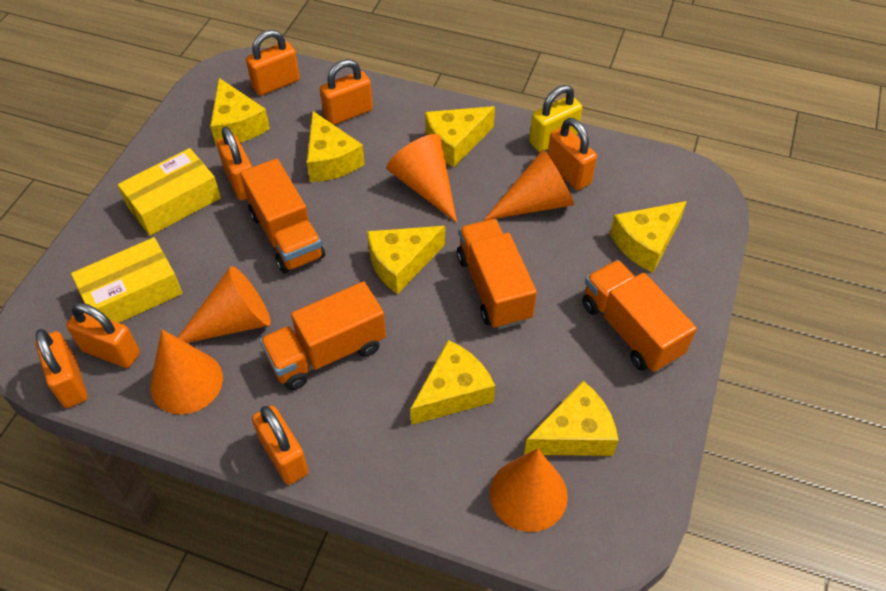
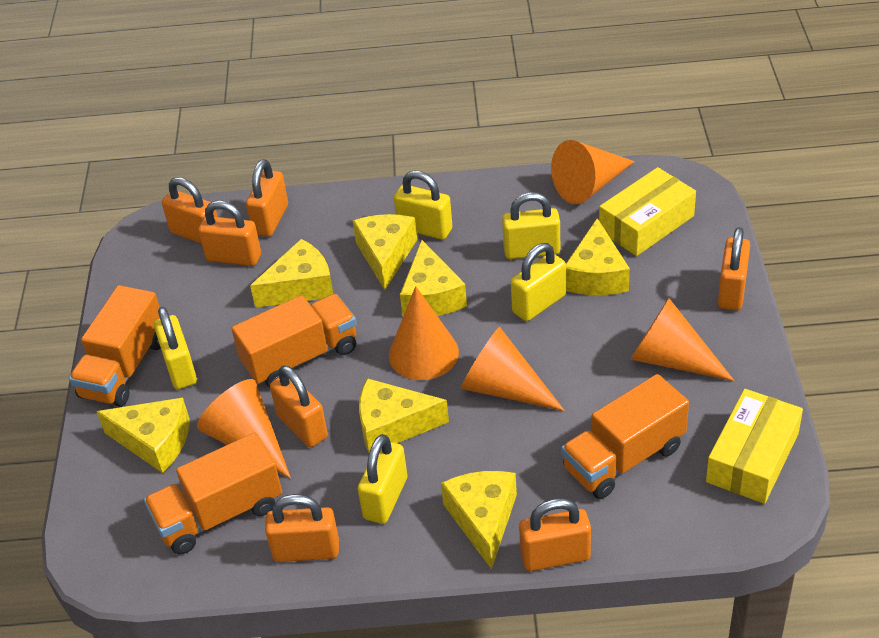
yellow padlock: 1 -> 5

